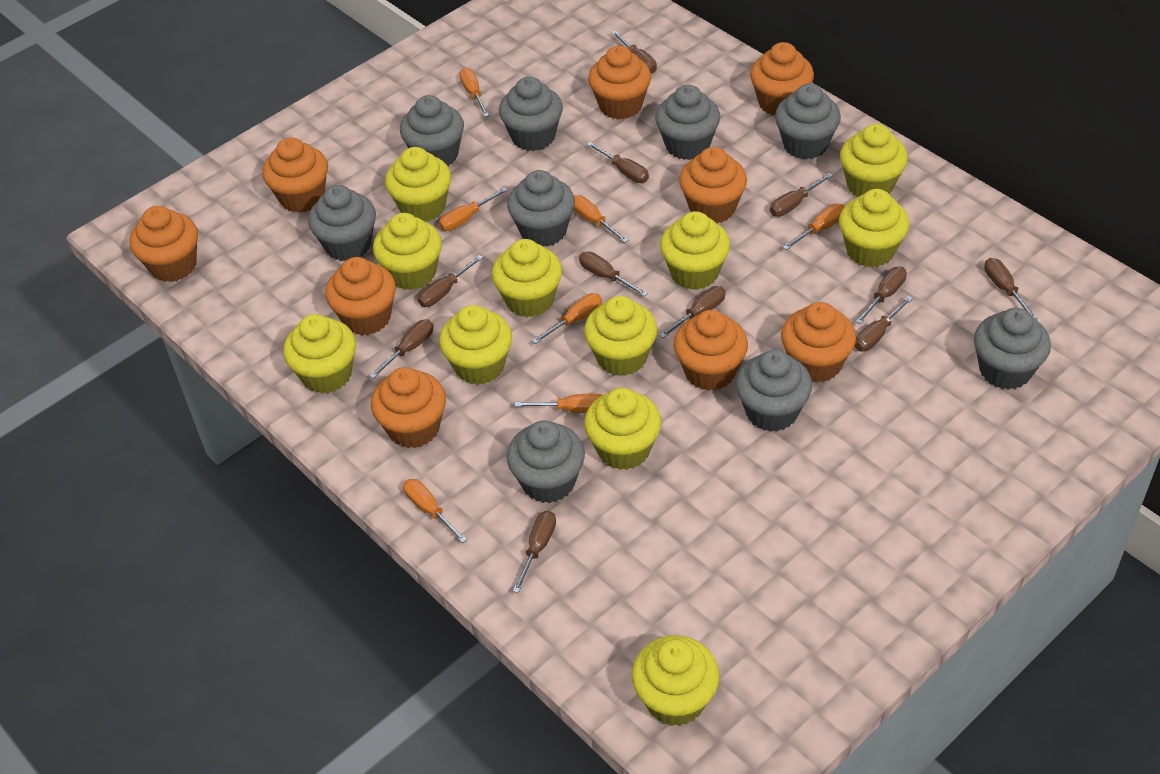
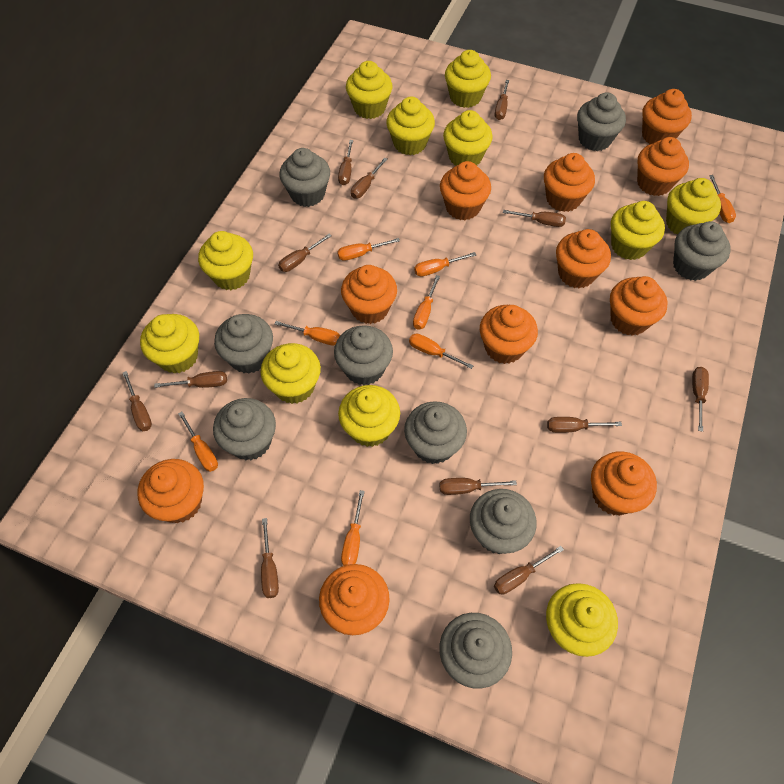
brown screwdriver: 11 -> 12
orange cupcake: 9 -> 11
orange screwdriver: 7 -> 8

